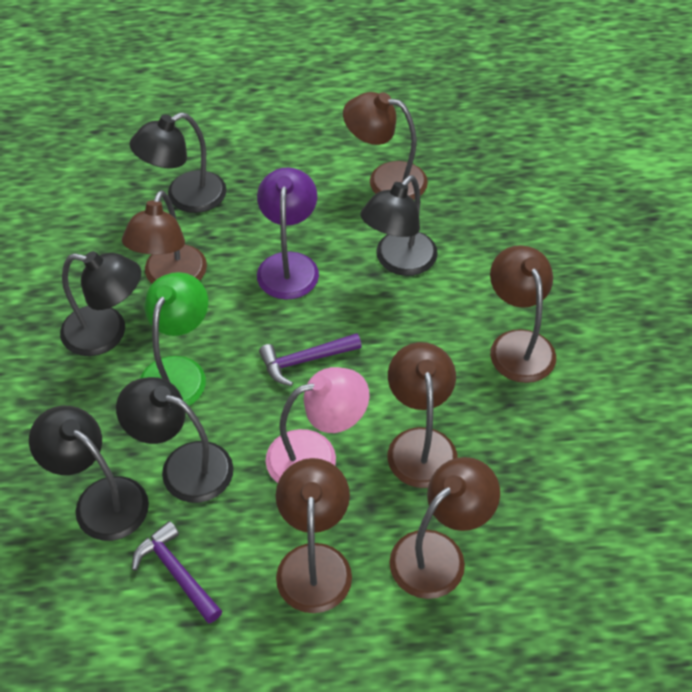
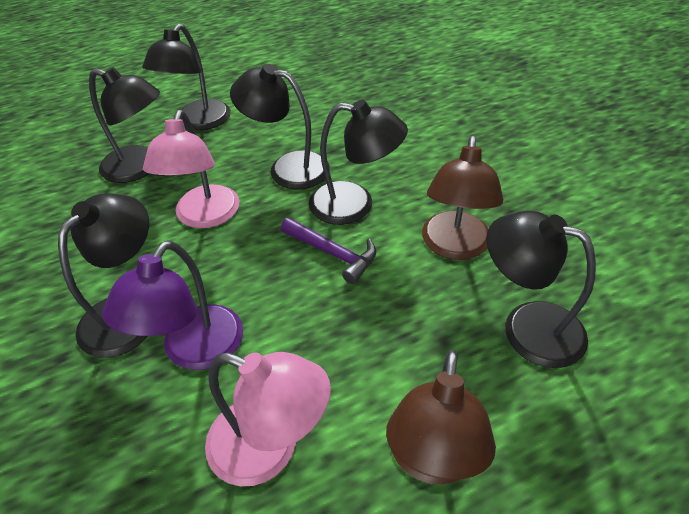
black lamp: 5 -> 6
brown lamp: 6 -> 2
green lamp: 1 -> 0
pink lamp: 1 -> 2
purple hammer: 2 -> 1

